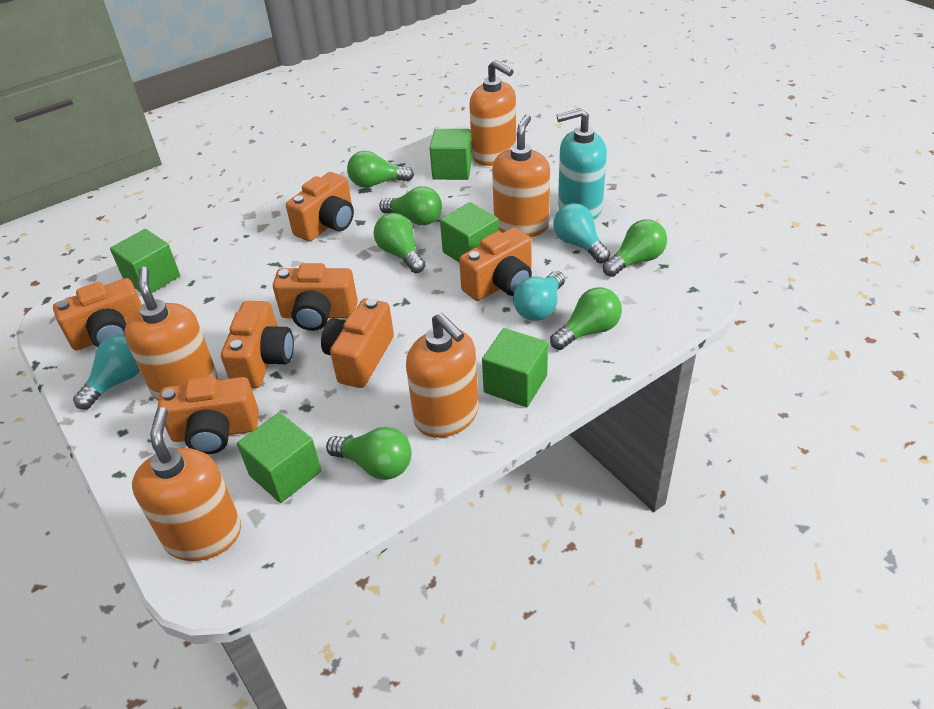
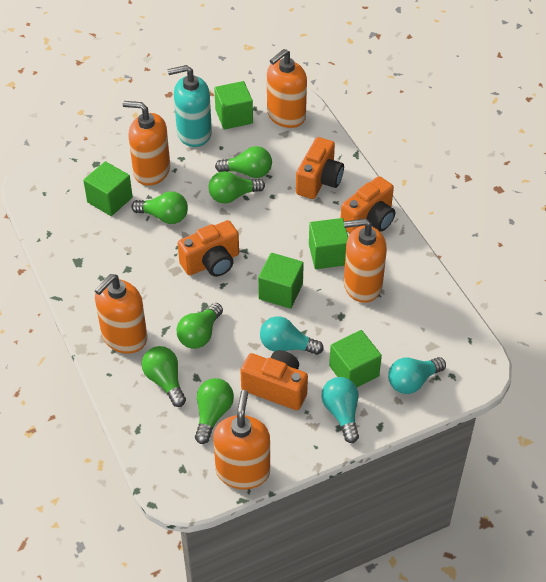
orange camera: 7 -> 4

